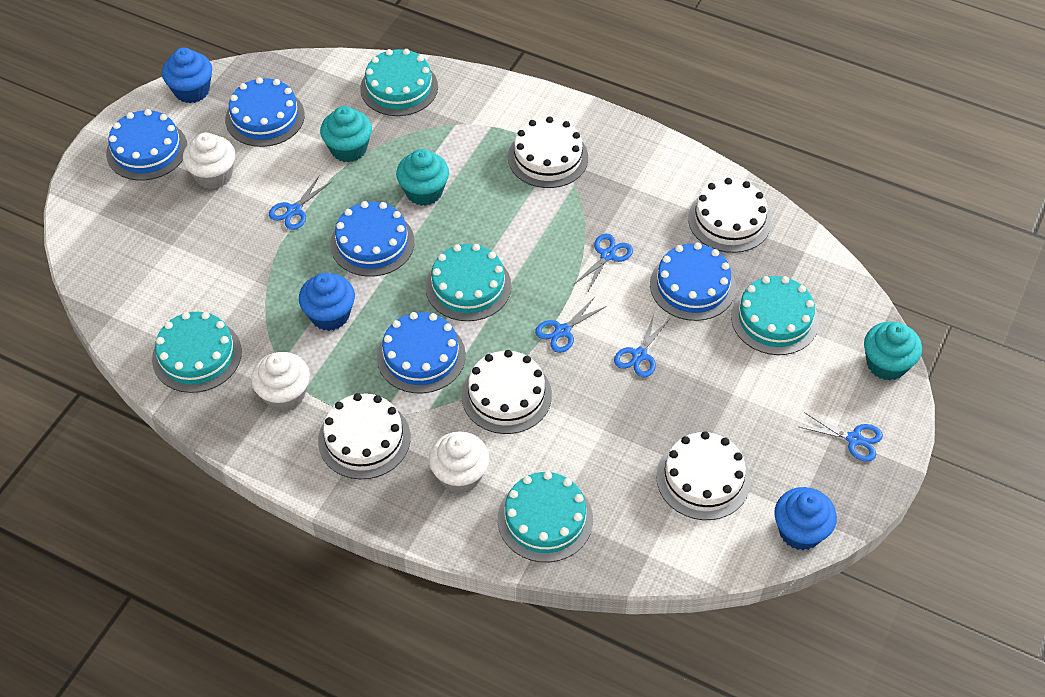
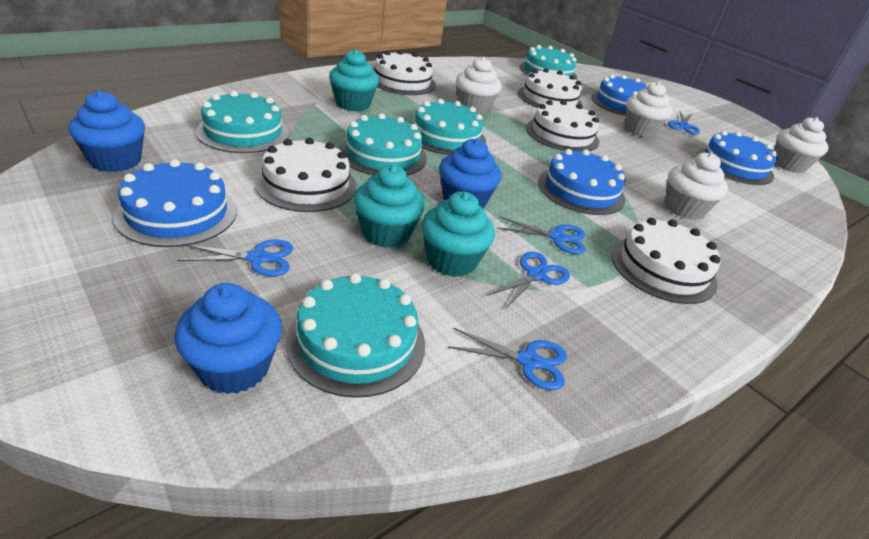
blue cake: 5 -> 4
white cupcake: 3 -> 4

